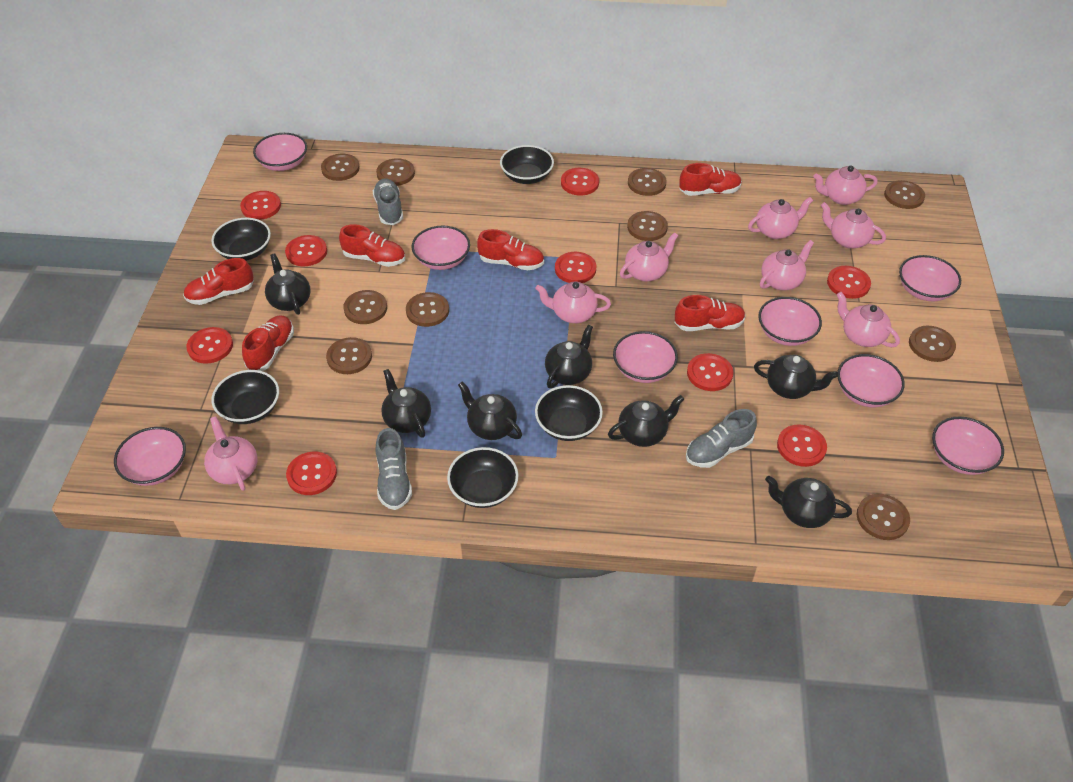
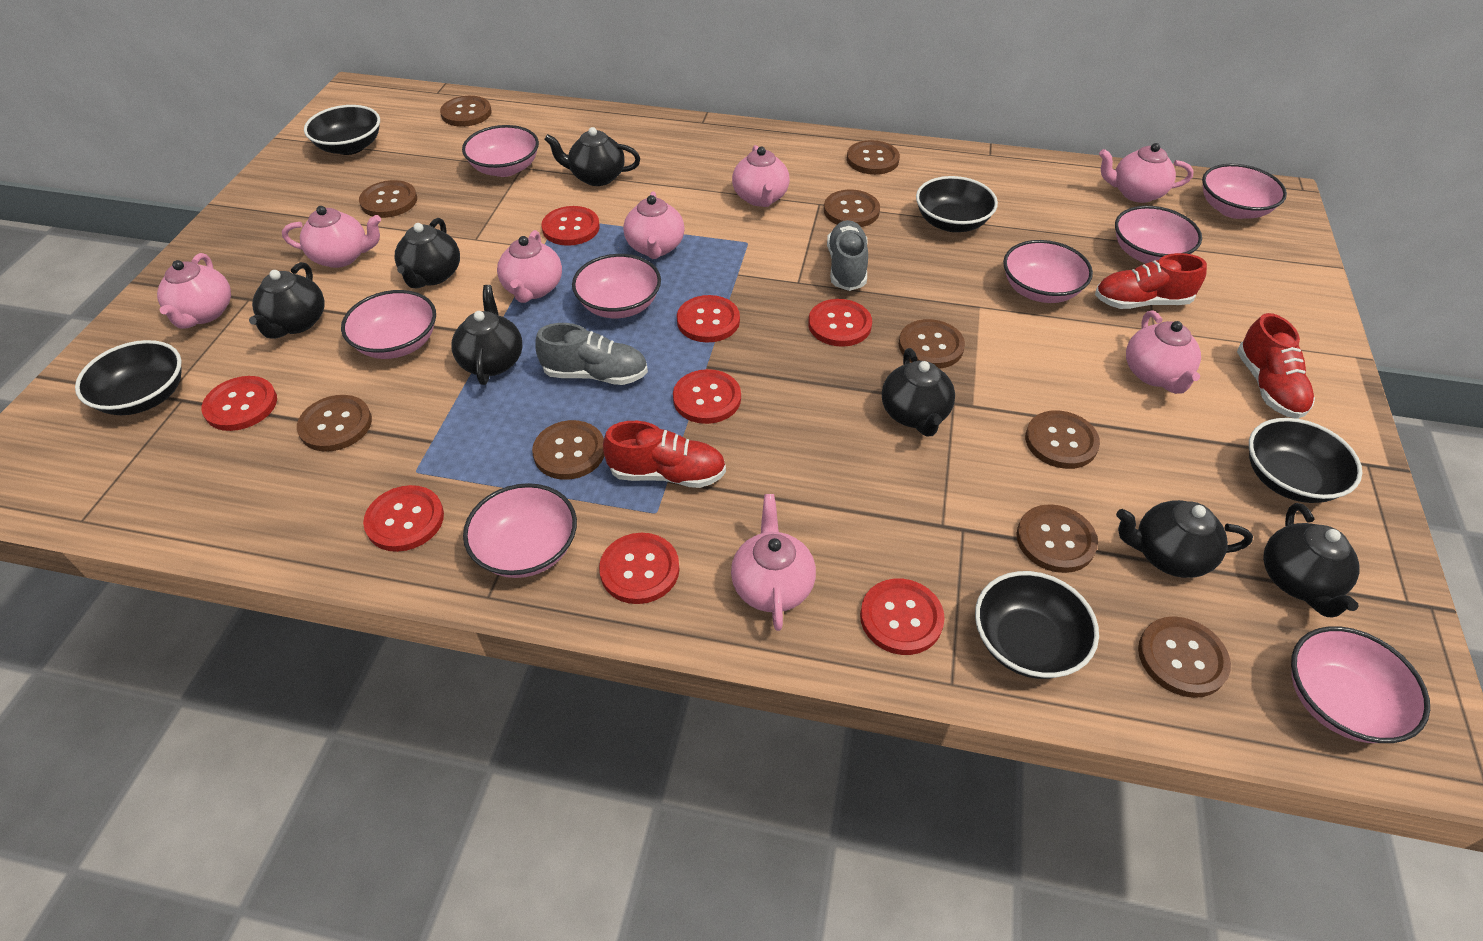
grey shoe: 3 -> 2
red button: 9 -> 8
red shoe: 6 -> 3

